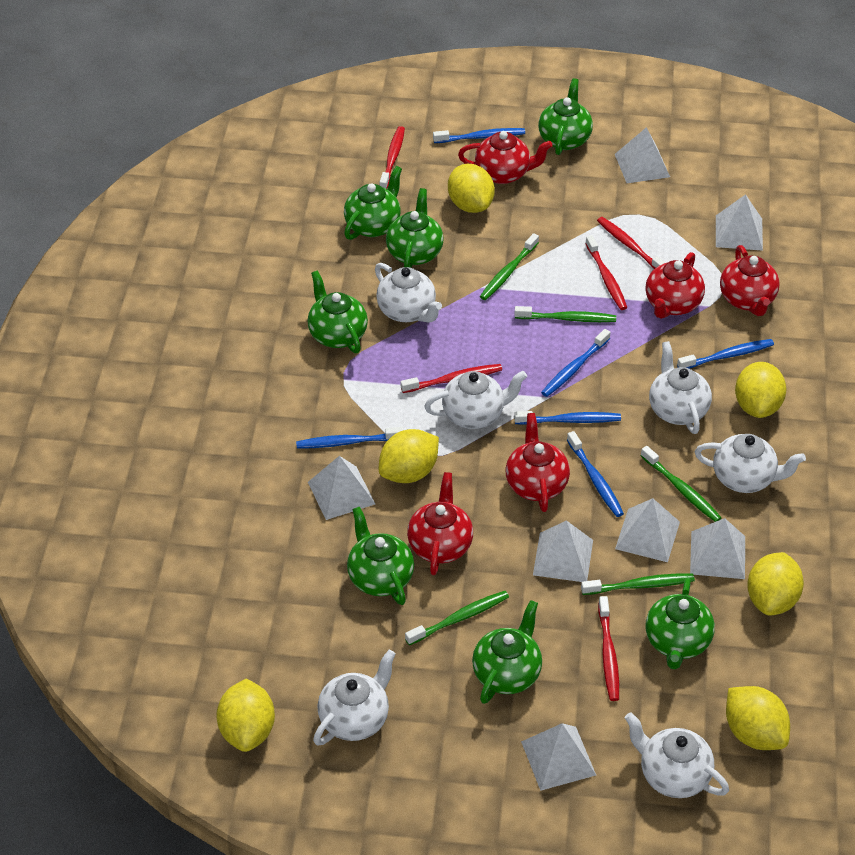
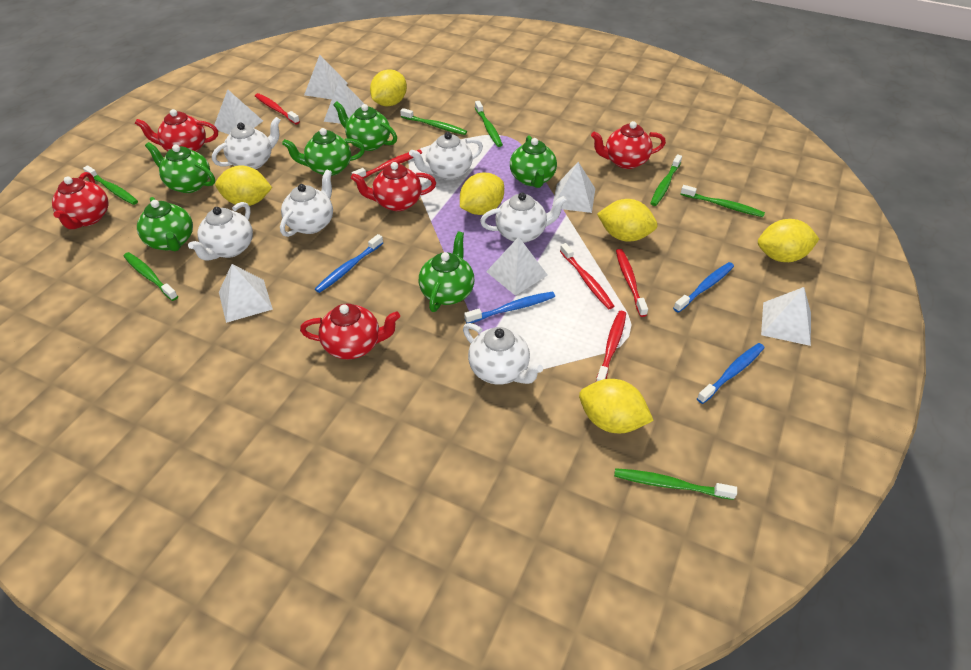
blue toothbrush: 6 -> 4
green teapot: 7 -> 6
green toothbrush: 5 -> 7

